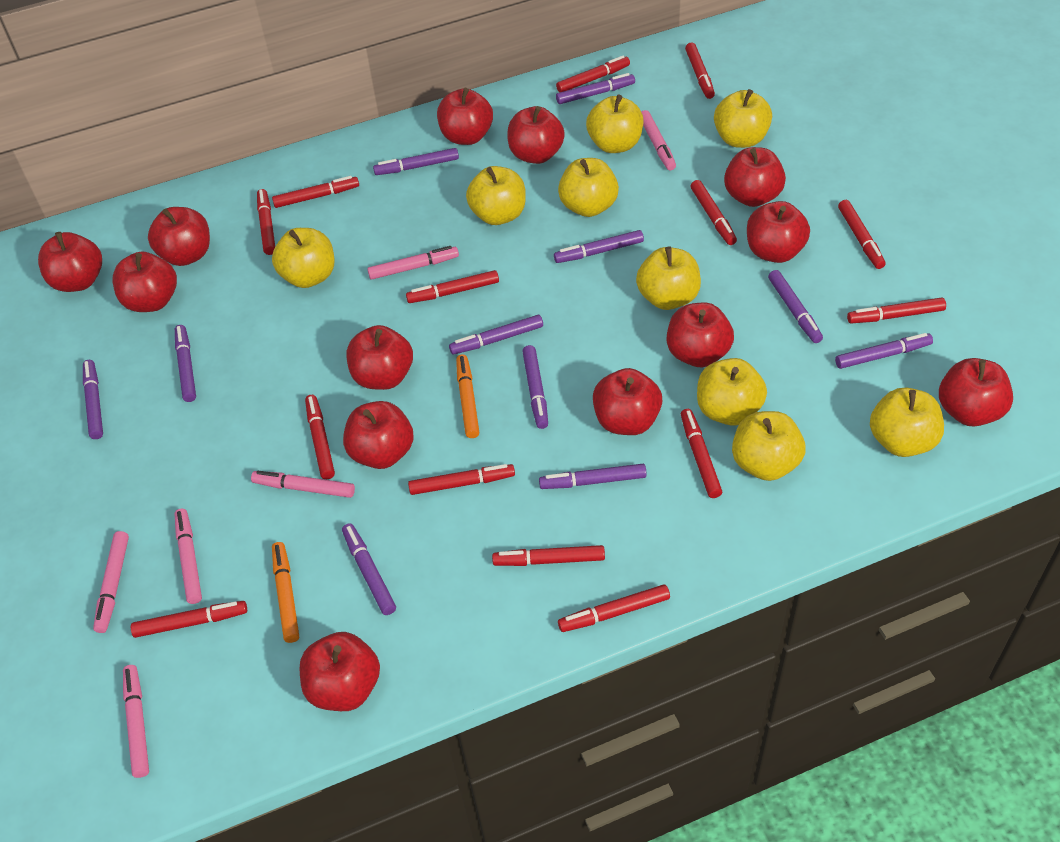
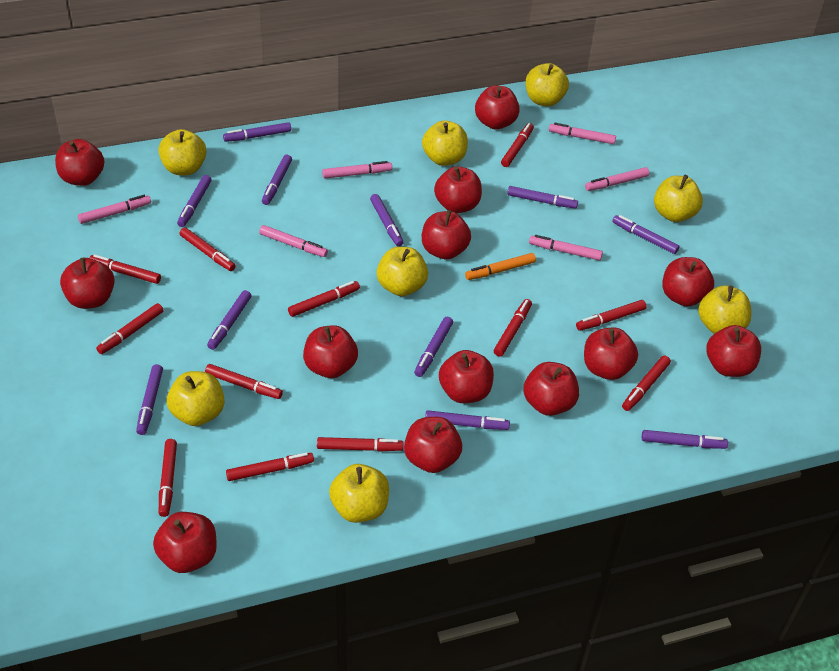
orange marker: 2 -> 1
red marker: 14 -> 12
yellow apple: 9 -> 8

